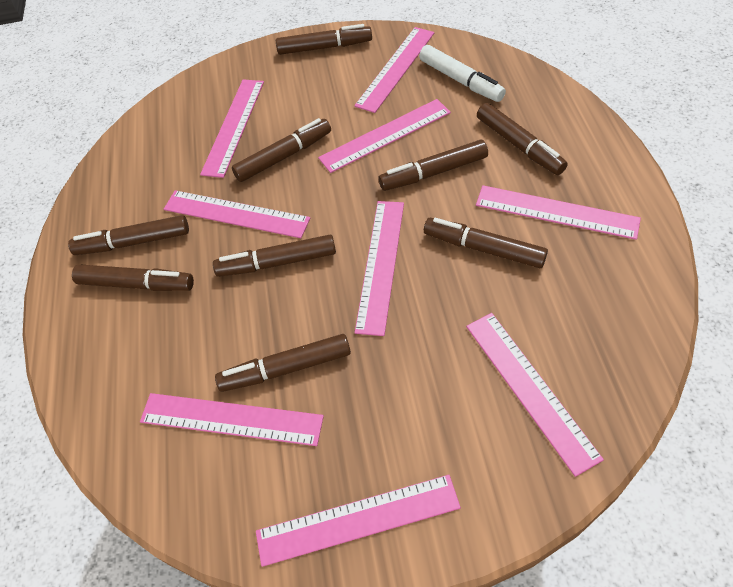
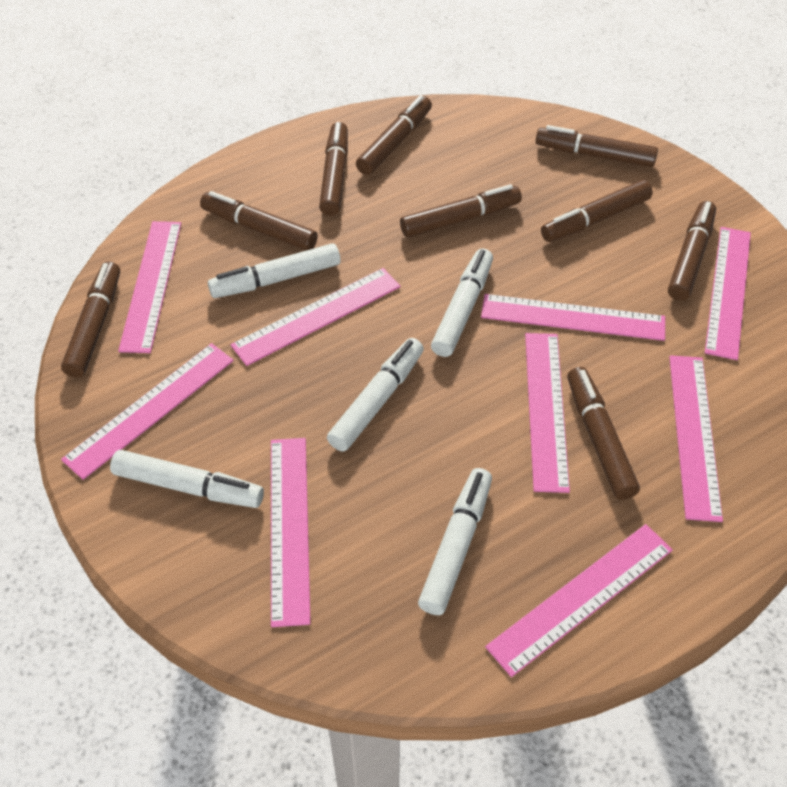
white marker: 1 -> 5

